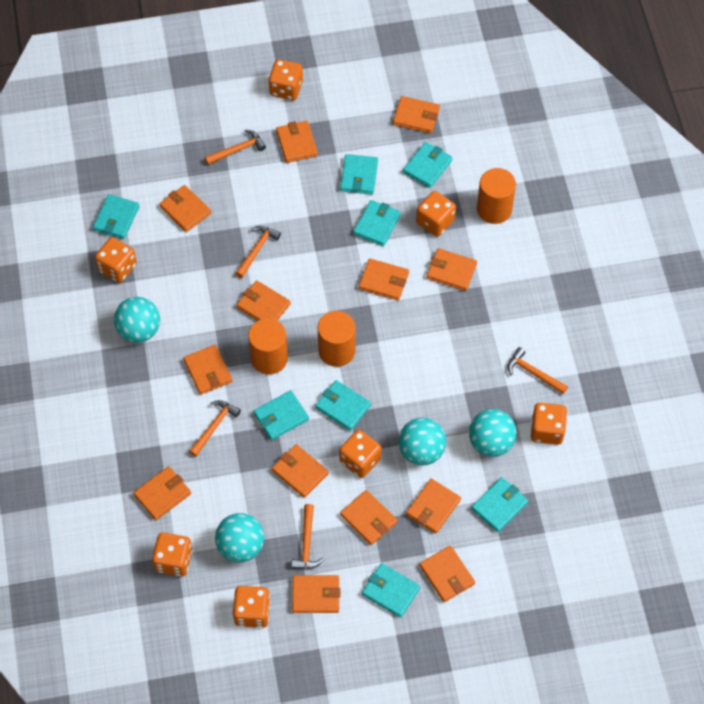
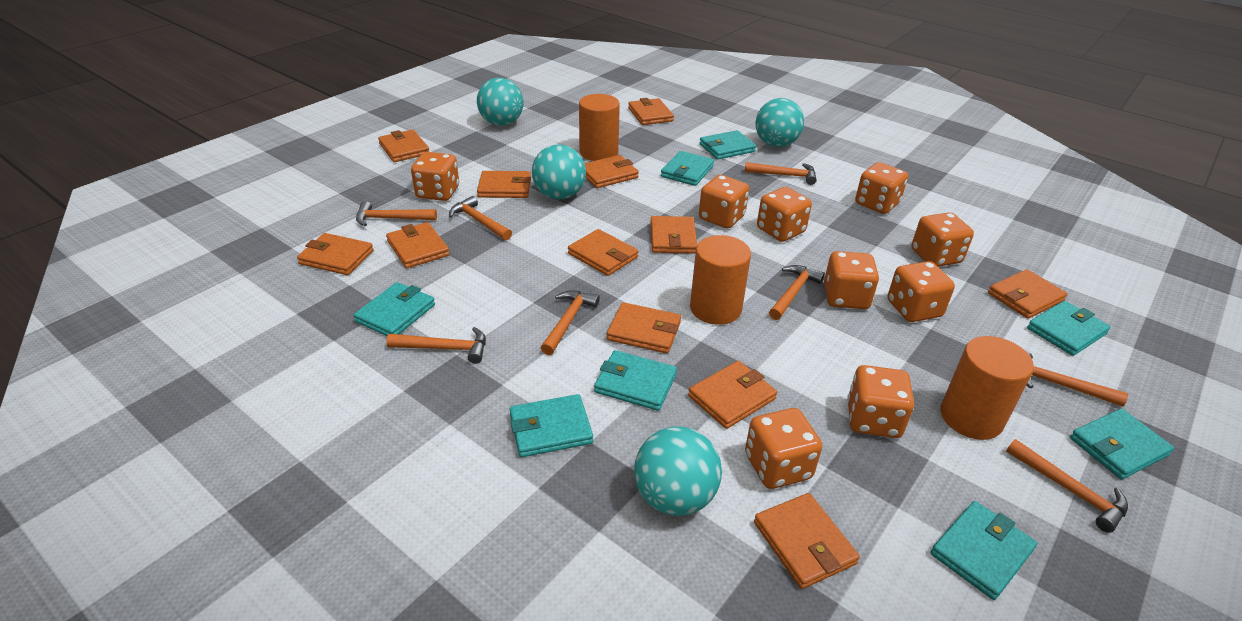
orange dice: 7 -> 9
orange hammer: 5 -> 8
orange wallet: 13 -> 12

